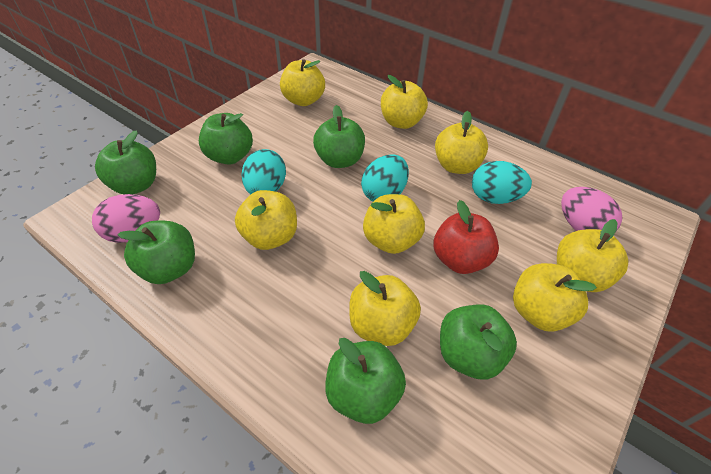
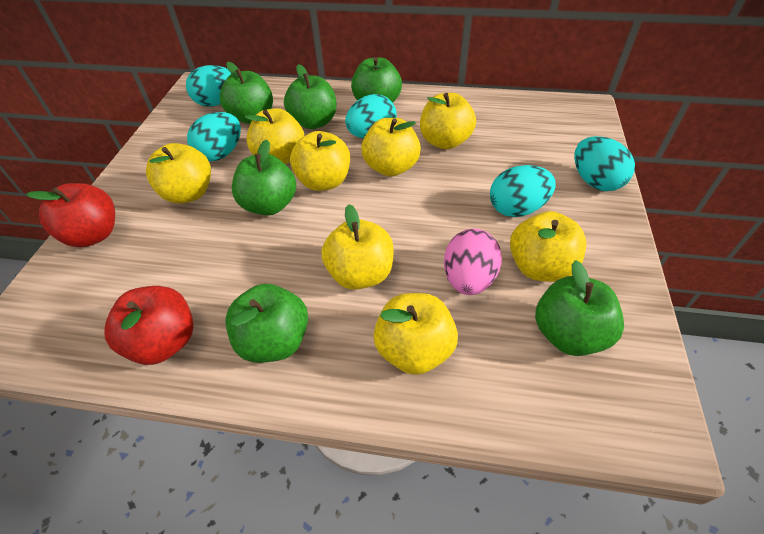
pink egg: 2 -> 1
red apple: 1 -> 2
turquoise egg: 3 -> 5

